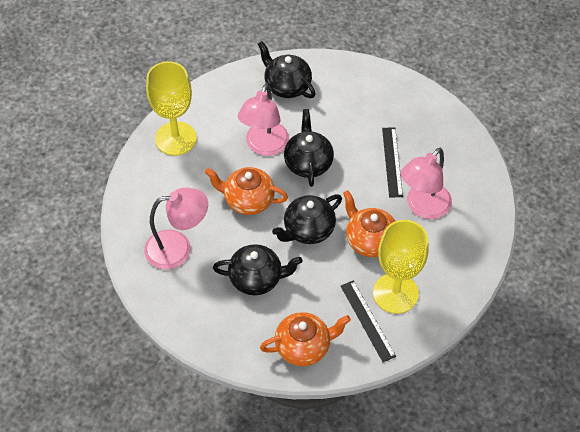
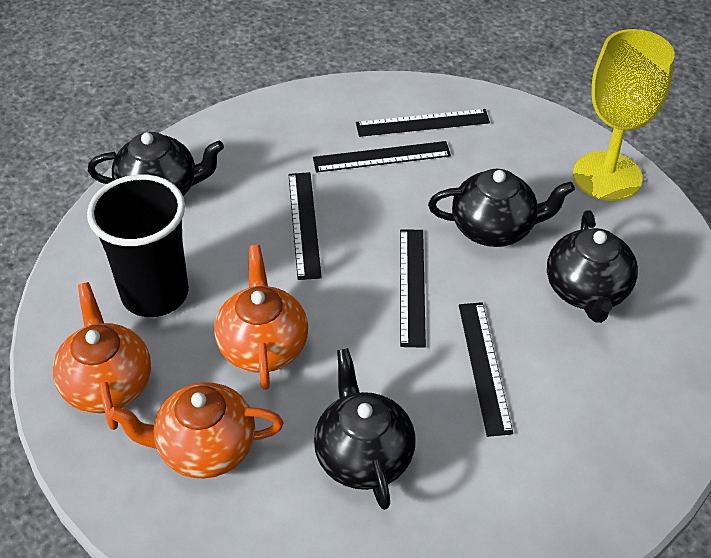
black cup: 0 -> 1
black ruler: 2 -> 5
pink lamp: 3 -> 0
yellow goblet: 2 -> 1

